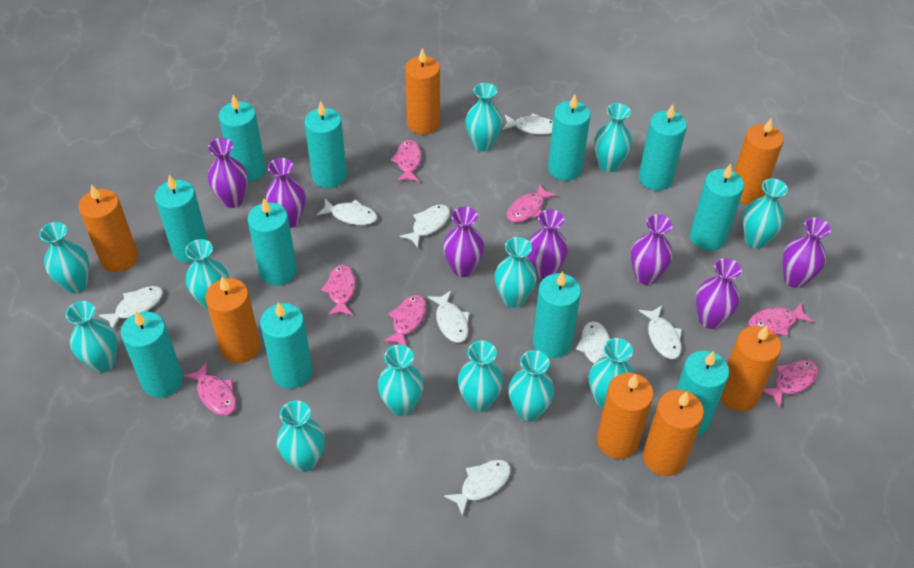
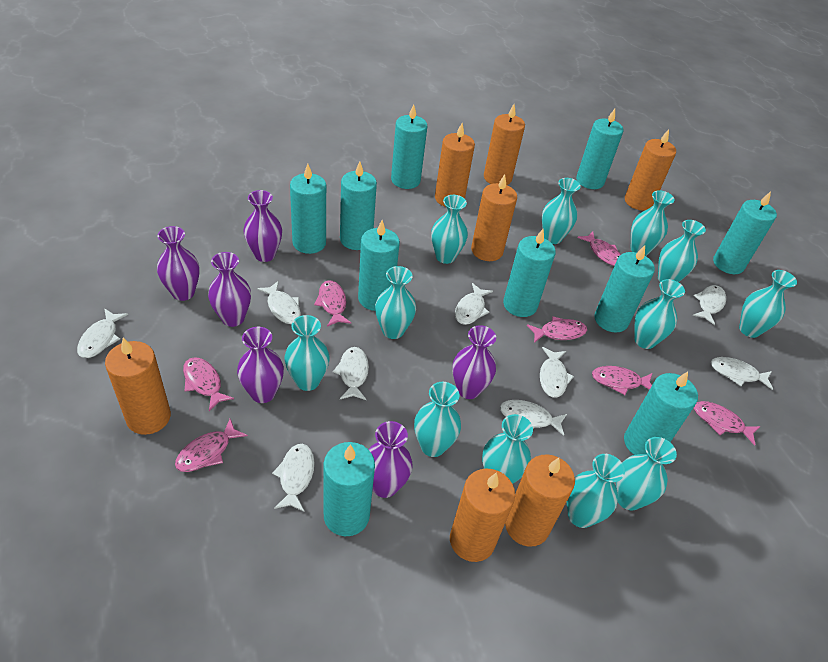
purple vase: 7 -> 6
turquoise candle: 11 -> 10
white fish: 8 -> 9

